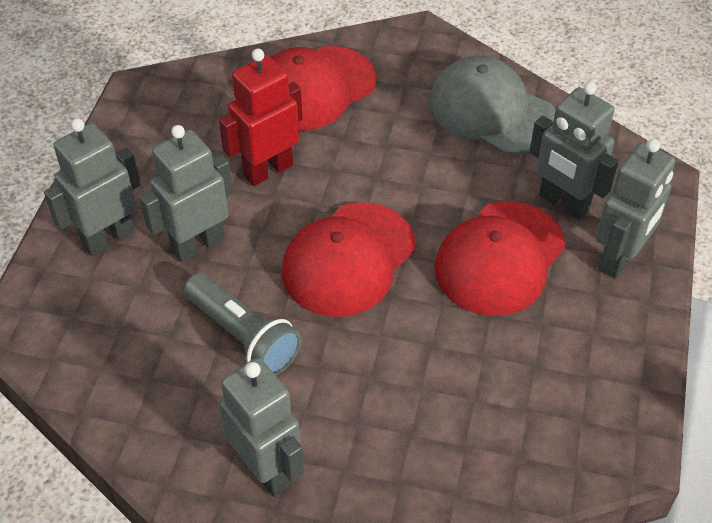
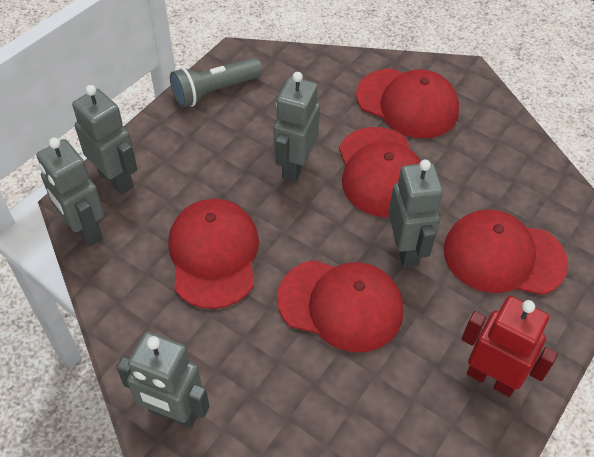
grey cap: 1 -> 0
red cap: 3 -> 5

